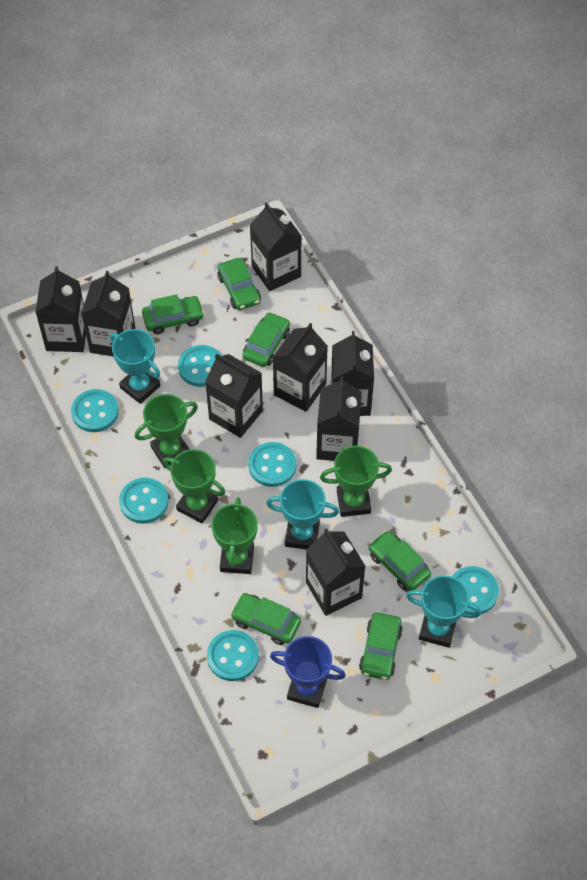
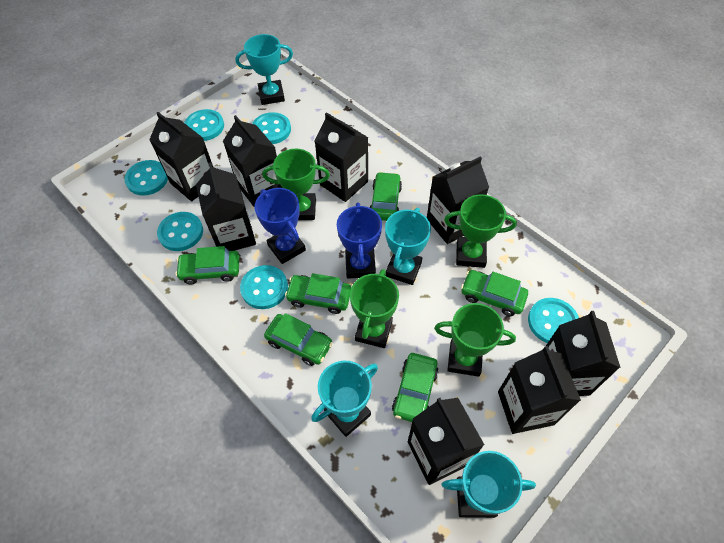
blue trophy: 1 -> 2
turquoise trophy: 3 -> 4

